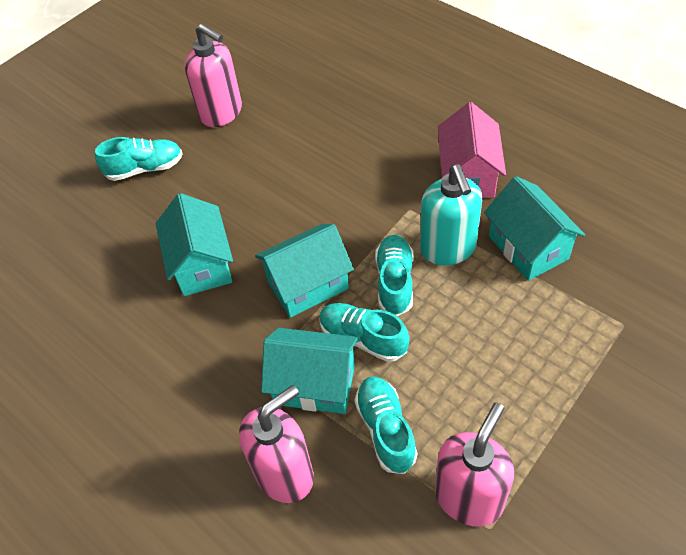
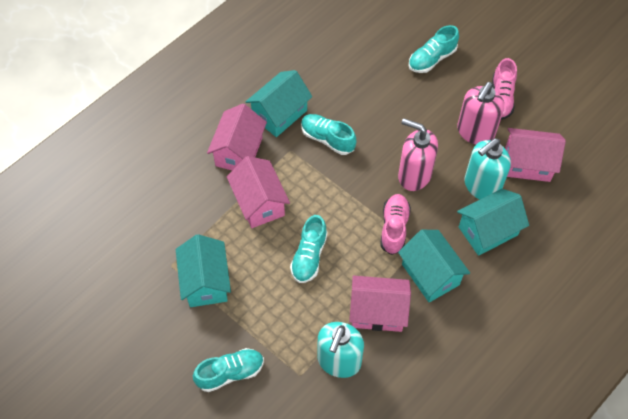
pink house: 1 -> 4
pink shoe: 0 -> 2
pink soap dispenser: 3 -> 2
turquoise soap dispenser: 1 -> 2

